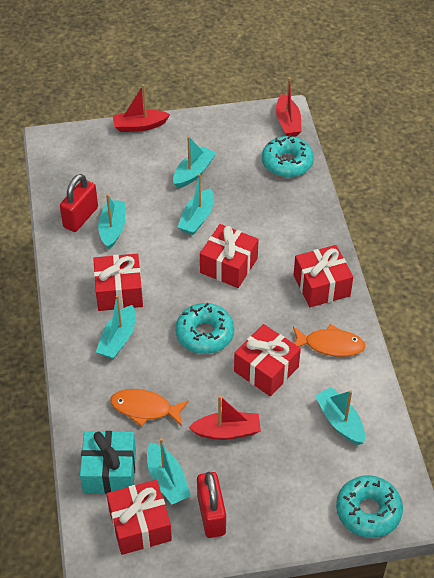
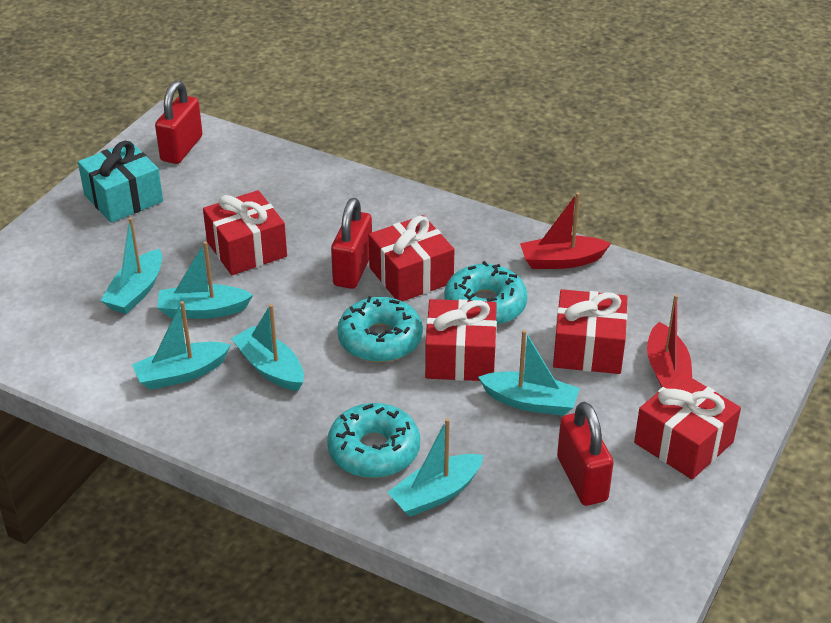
orange fish: 2 -> 0
red boat: 3 -> 2
red padlock: 2 -> 3

